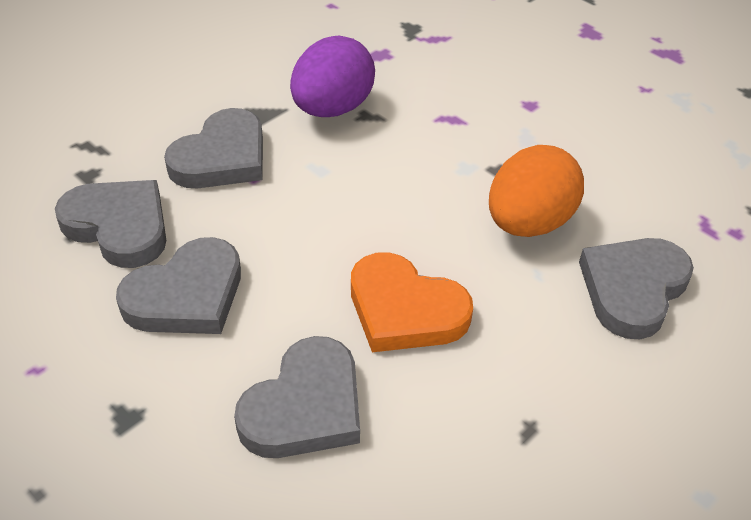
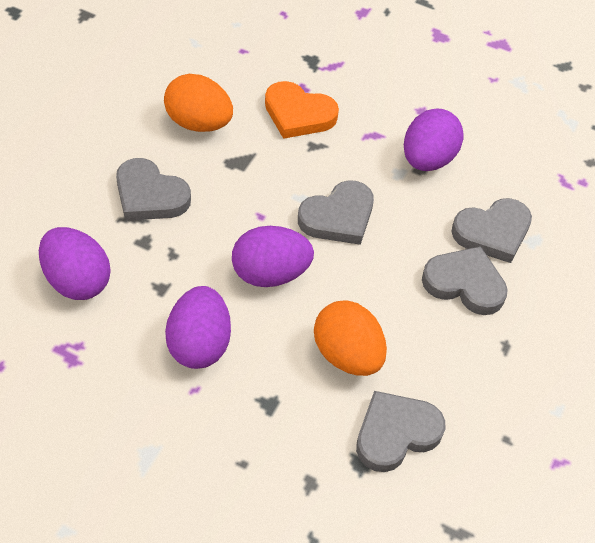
orange egg: 1 -> 2
purple egg: 1 -> 4

